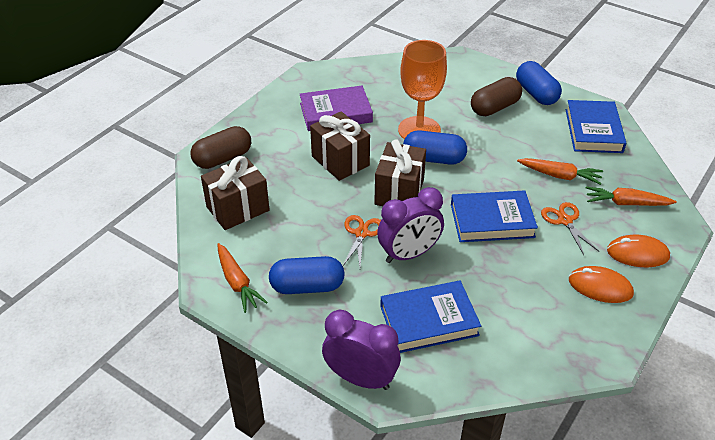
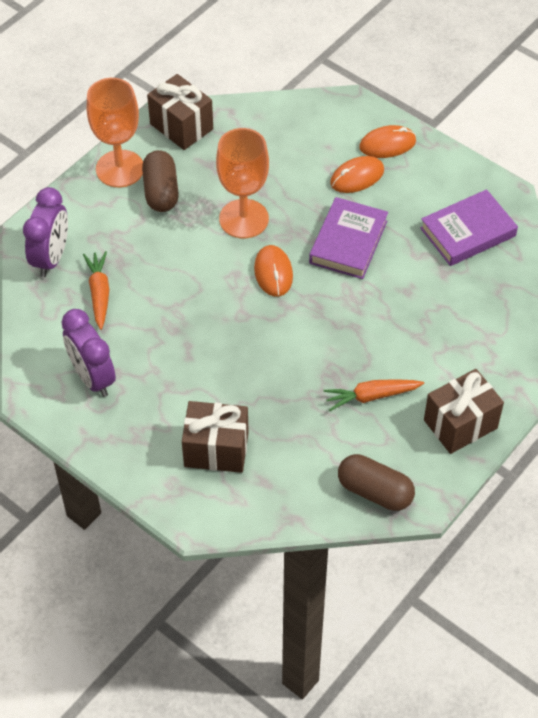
blue book: 3 -> 0
blue capsule: 3 -> 0
orange carrot: 3 -> 2
orange goblet: 1 -> 2
orange mouse: 2 -> 3
orange scissors: 2 -> 0
purple book: 1 -> 2

